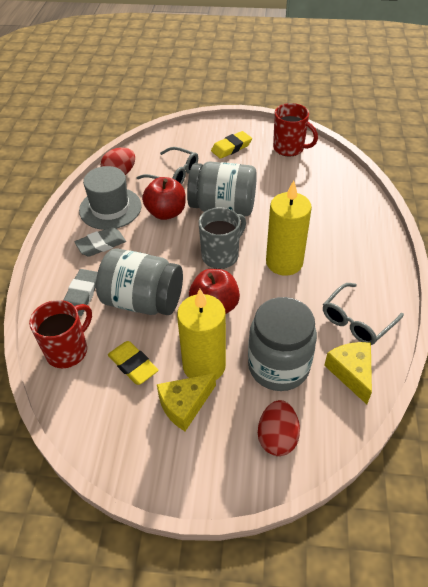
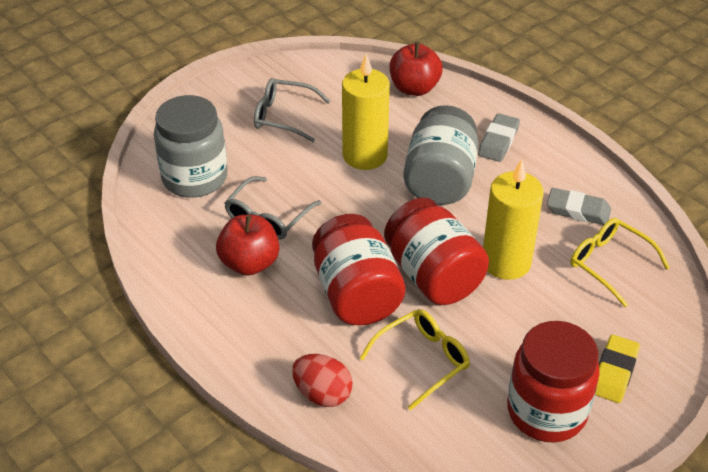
grey hat: 1 -> 0
grey jar: 3 -> 2
grey mug: 1 -> 0
red egg: 2 -> 1
red jar: 0 -> 3
red mug: 2 -> 0
yellow cheese: 2 -> 0
yellow eraser: 2 -> 1
yellow glasses: 0 -> 2

